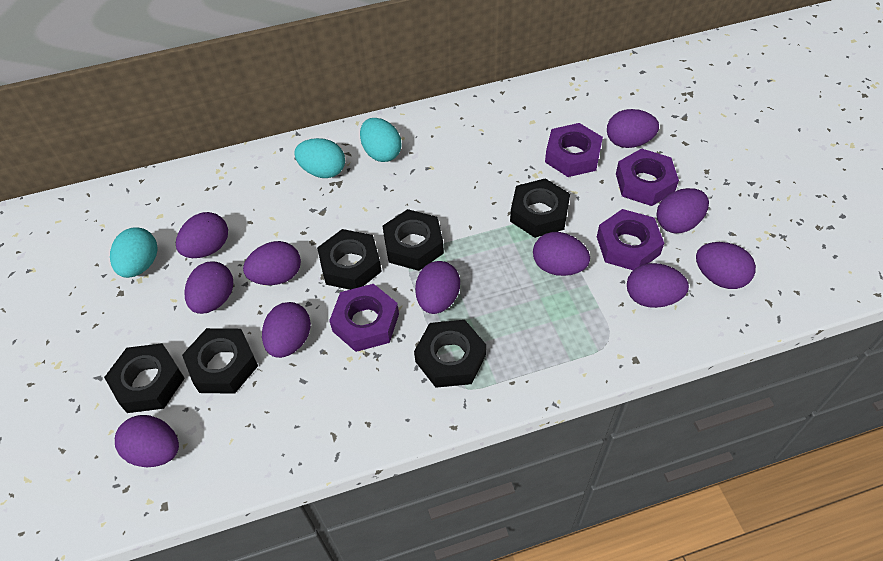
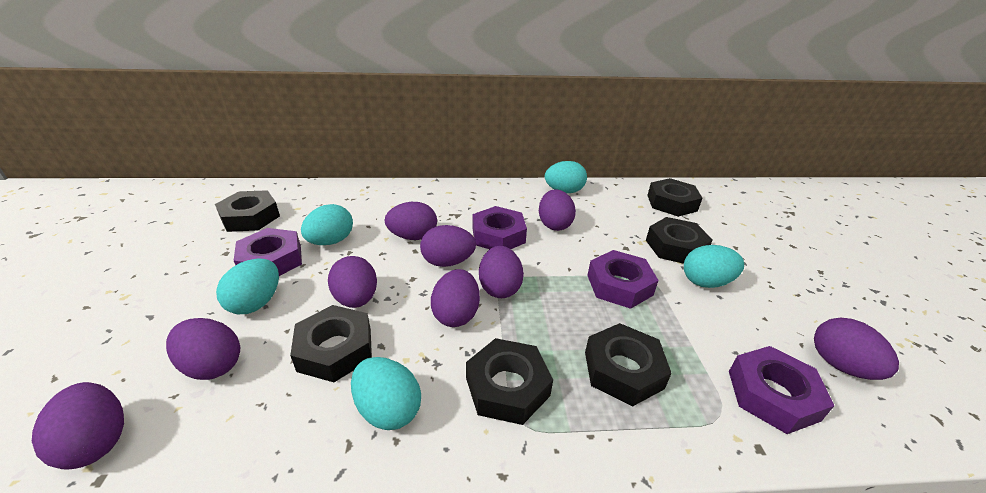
purple egg: 11 -> 9
turquoise egg: 3 -> 5

